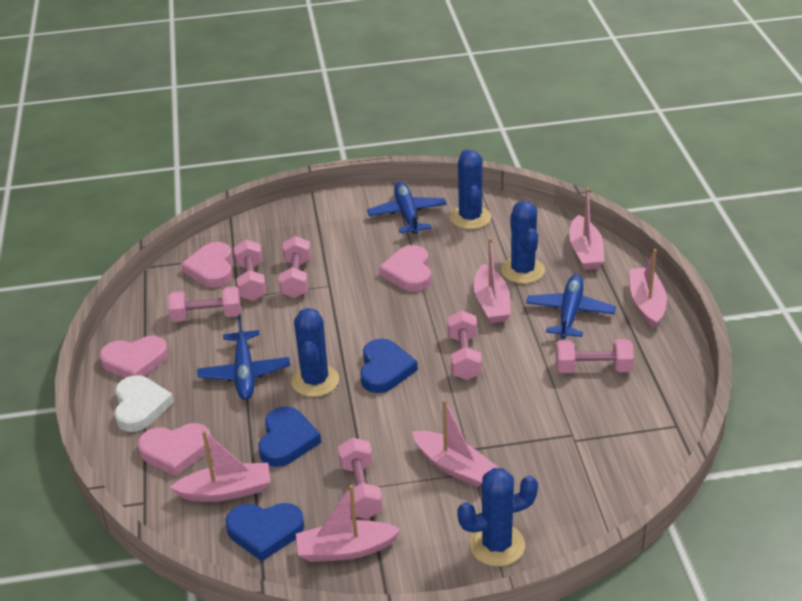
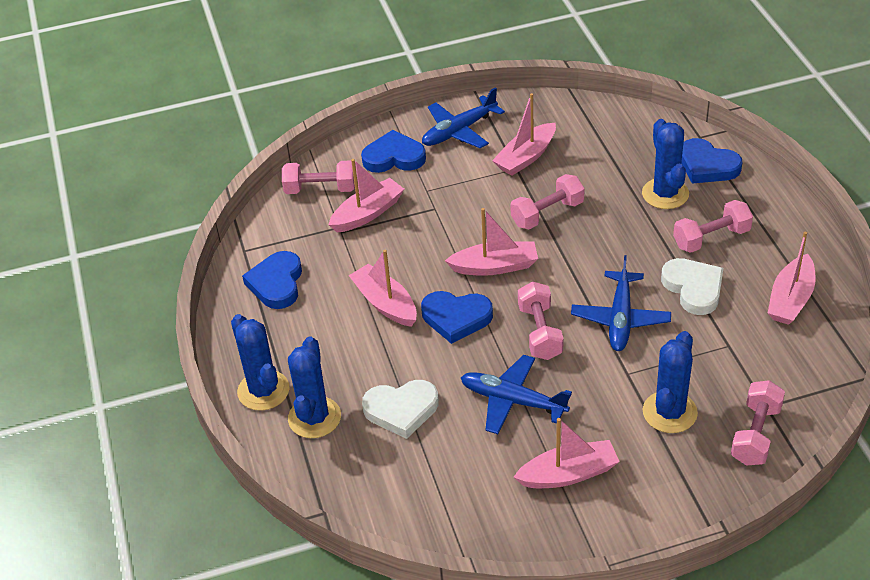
blue heart: 3 -> 4
pink dumbbell: 6 -> 5
pink heart: 4 -> 0
white heart: 1 -> 2

